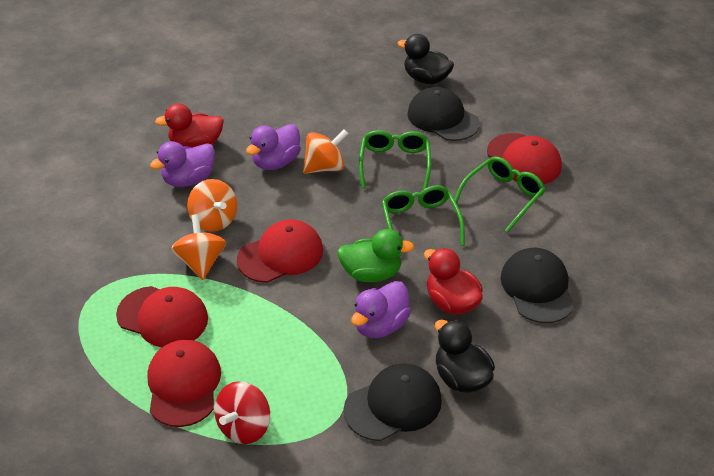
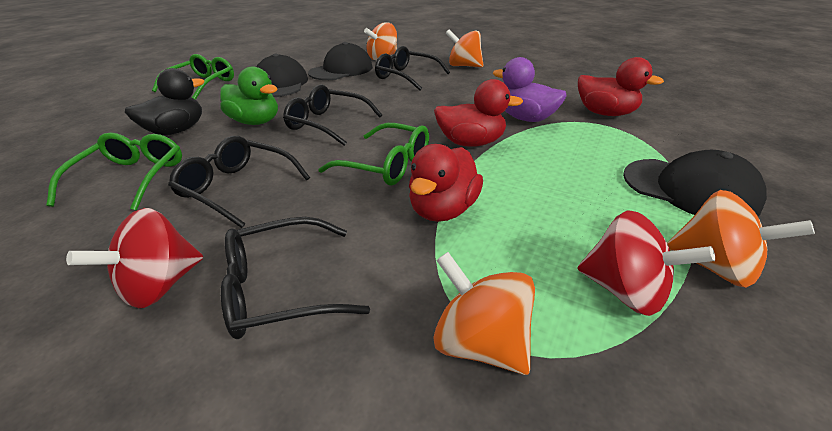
black duck: 2 -> 1
black glasses: 0 -> 4
orange spinning top: 3 -> 4
purple duck: 3 -> 1
red cap: 4 -> 0
red duck: 2 -> 3
red spinning top: 1 -> 2

